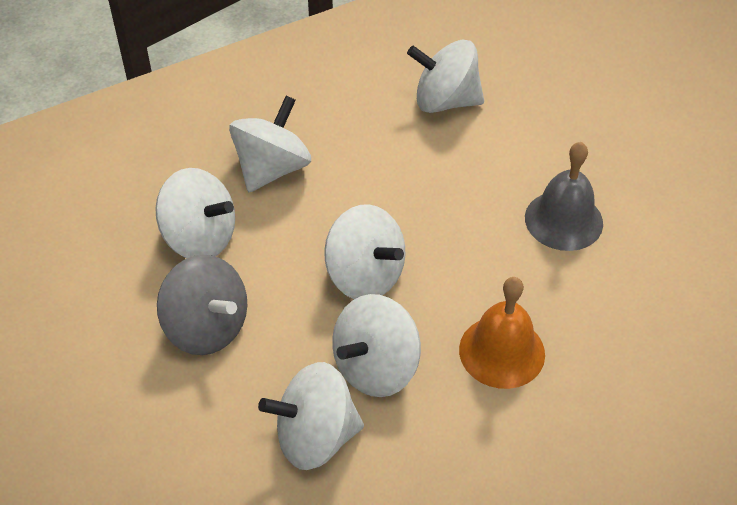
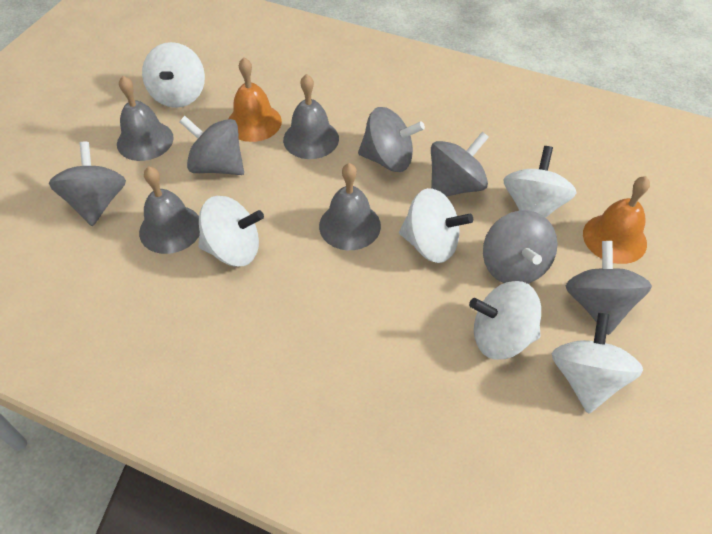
grey bell: 1 -> 4
grey spinning top: 1 -> 6
orange bell: 1 -> 2

